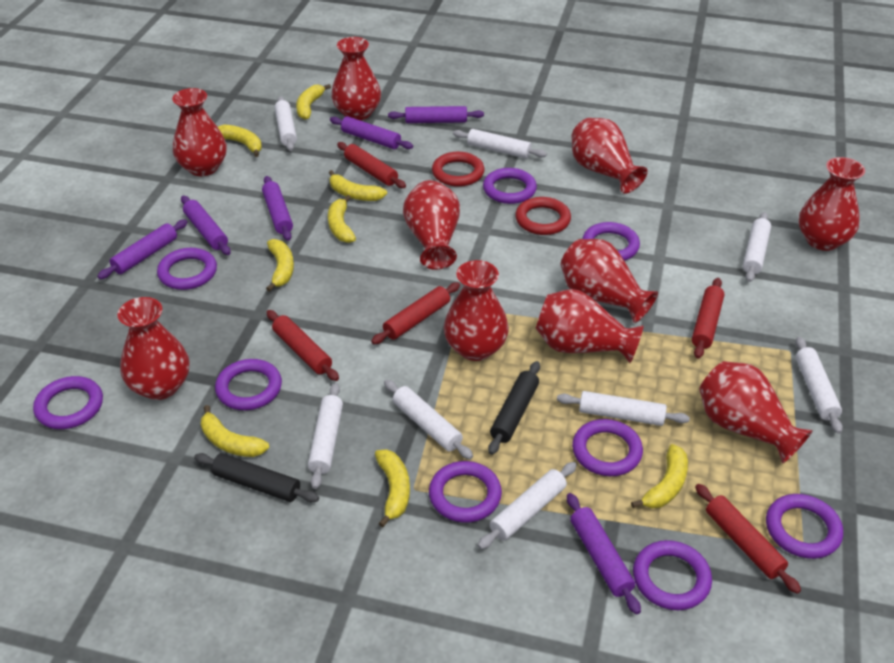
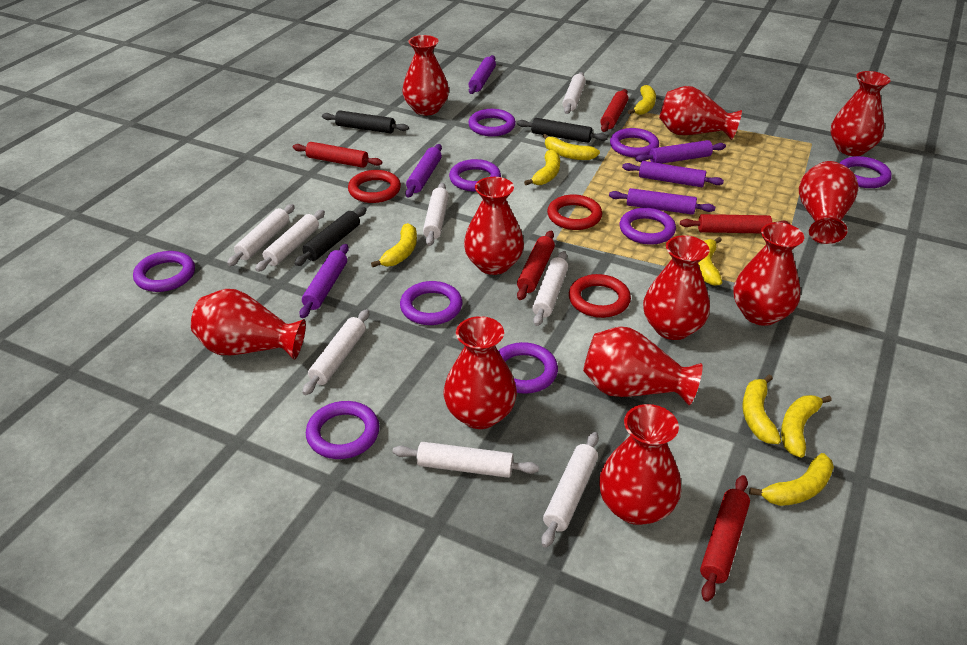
black rolling pin: 2 -> 3
red ring: 2 -> 3
red vase: 10 -> 11

